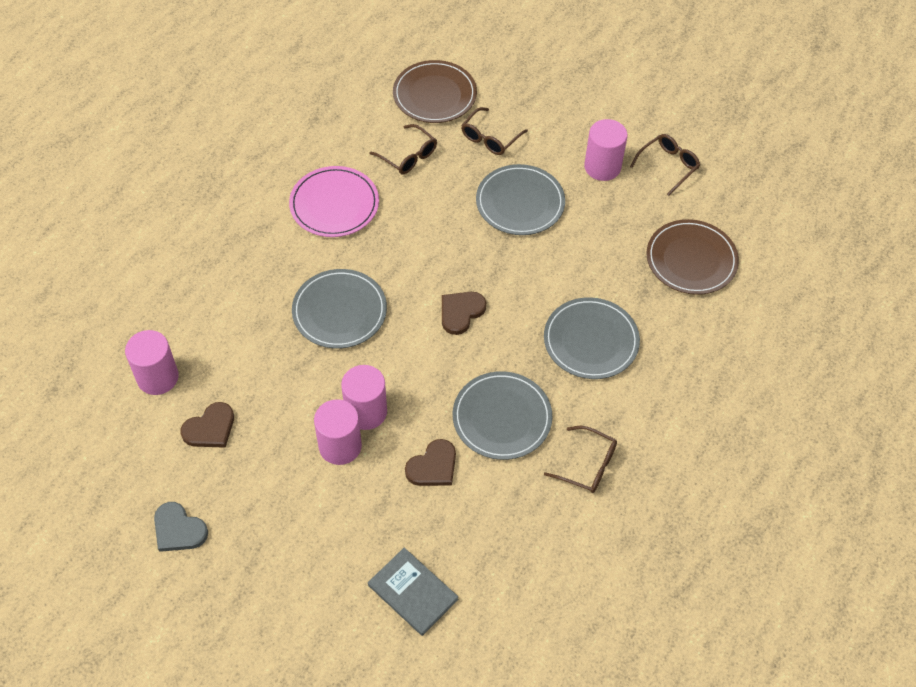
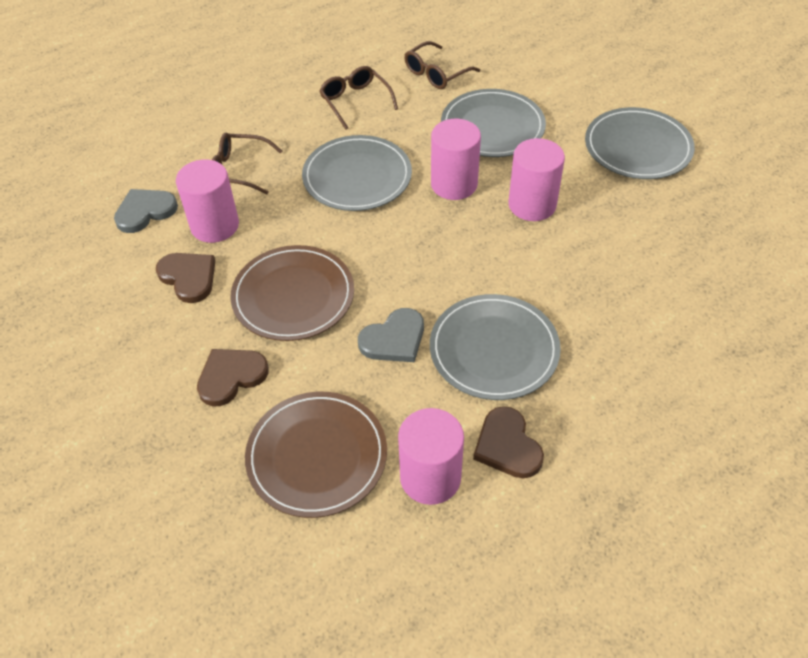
brown glasses: 4 -> 3
grey book: 1 -> 0
grey heart: 1 -> 2
pink plate: 1 -> 0

